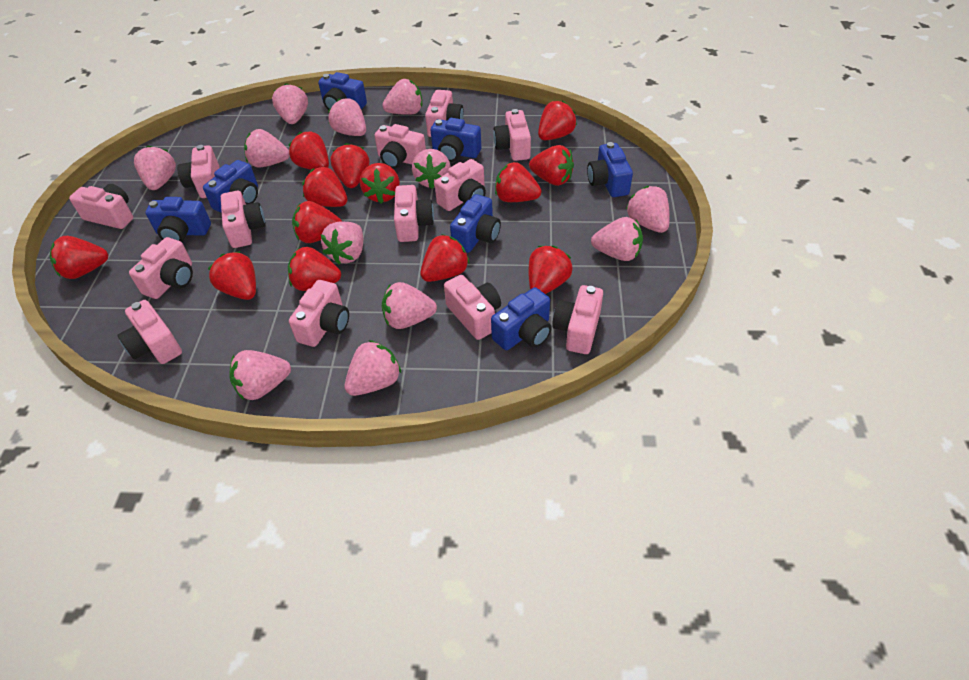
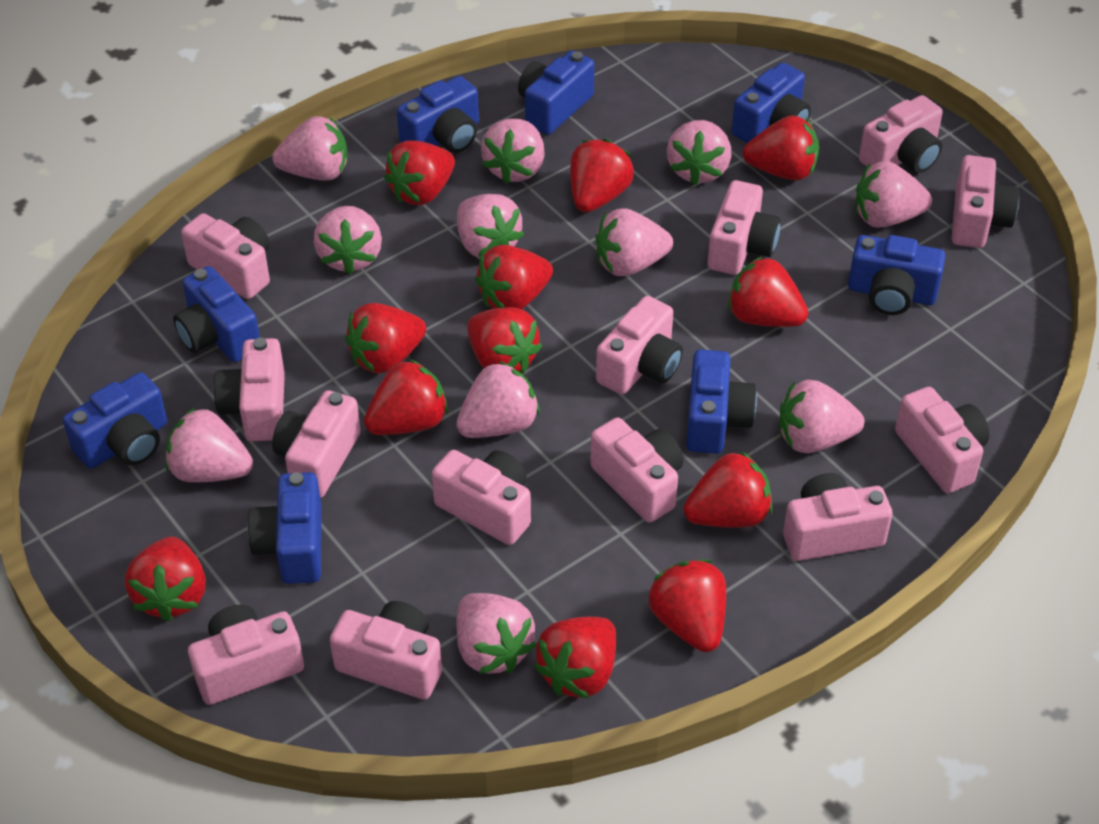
blue camera: 7 -> 8
pink strawberry: 12 -> 11
red strawberry: 13 -> 12

